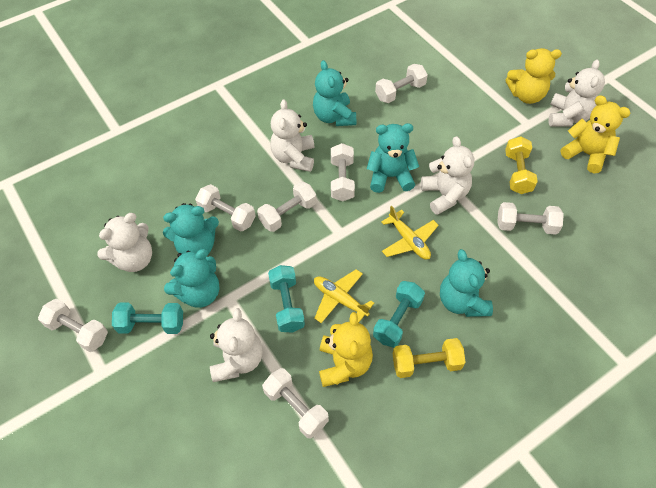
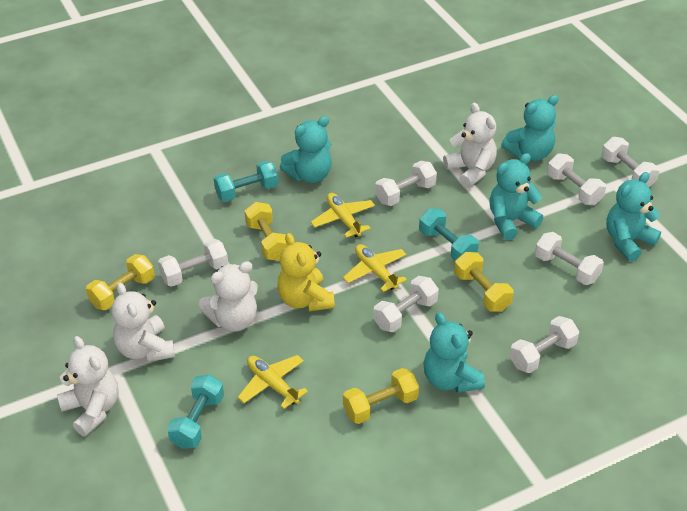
white teddy bear: 5 -> 4
yellow dumbbell: 2 -> 4
yellow plane: 2 -> 3
yellow teddy bear: 3 -> 1

